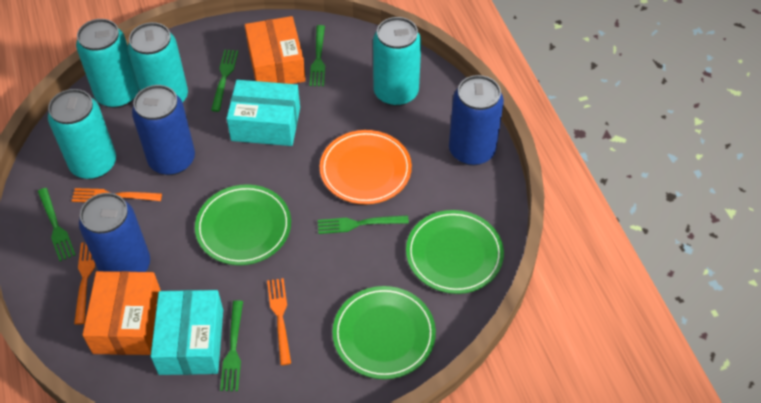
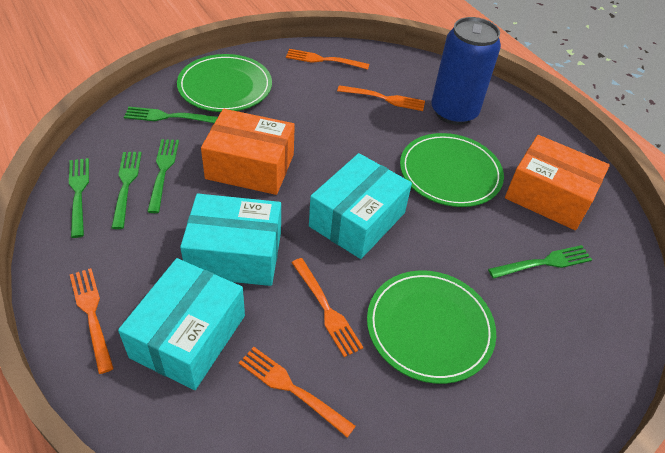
blue can: 3 -> 1
orange fork: 3 -> 5
orange plate: 1 -> 0
turquoise box: 2 -> 3
turquoise can: 4 -> 0

